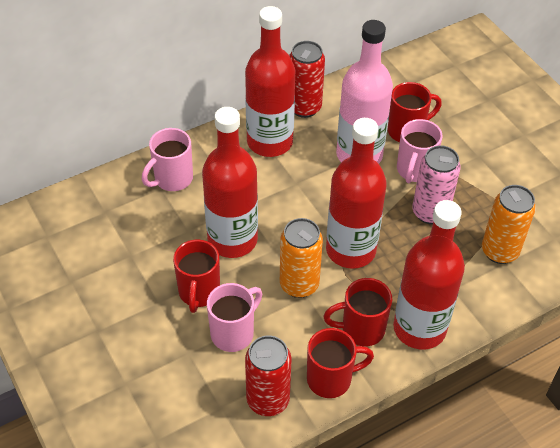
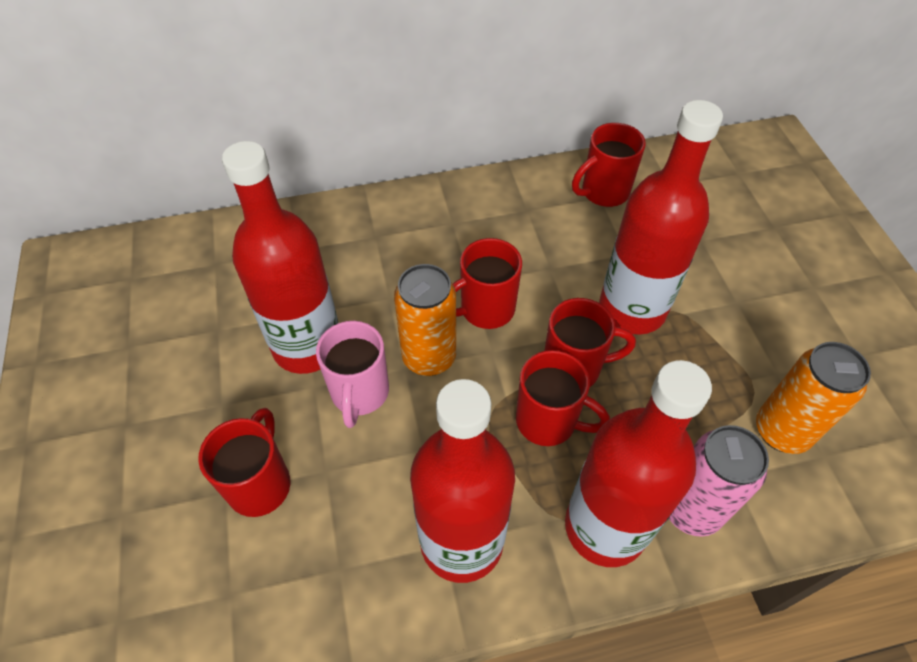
pink bottle: 1 -> 0
pink mug: 3 -> 1
red can: 2 -> 0
red mug: 4 -> 5

